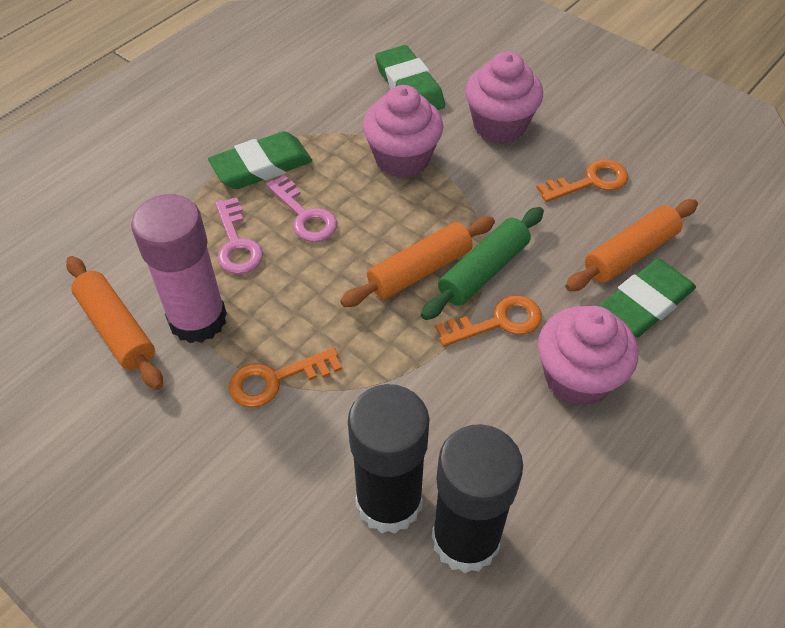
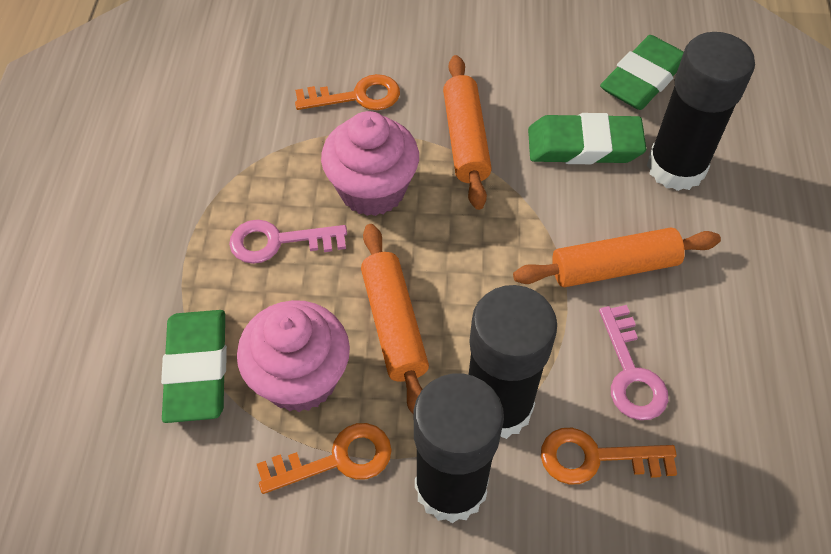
black glue stick: 2 -> 3
green rolling pin: 1 -> 0
pink cupcake: 3 -> 2
pink glue stick: 1 -> 0

